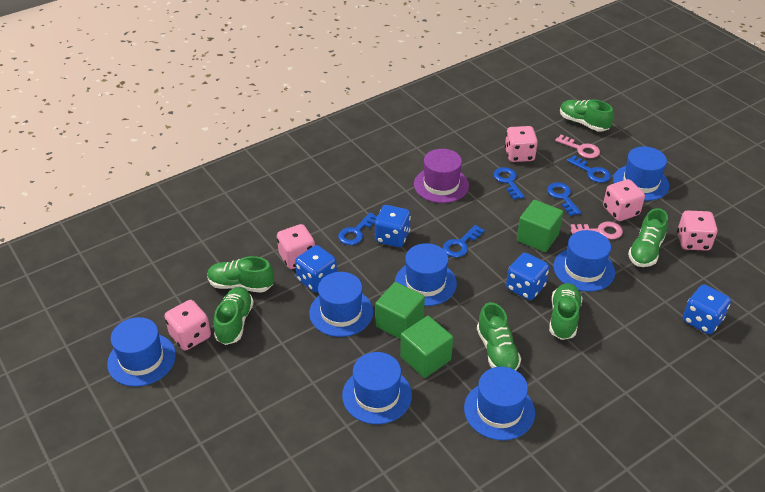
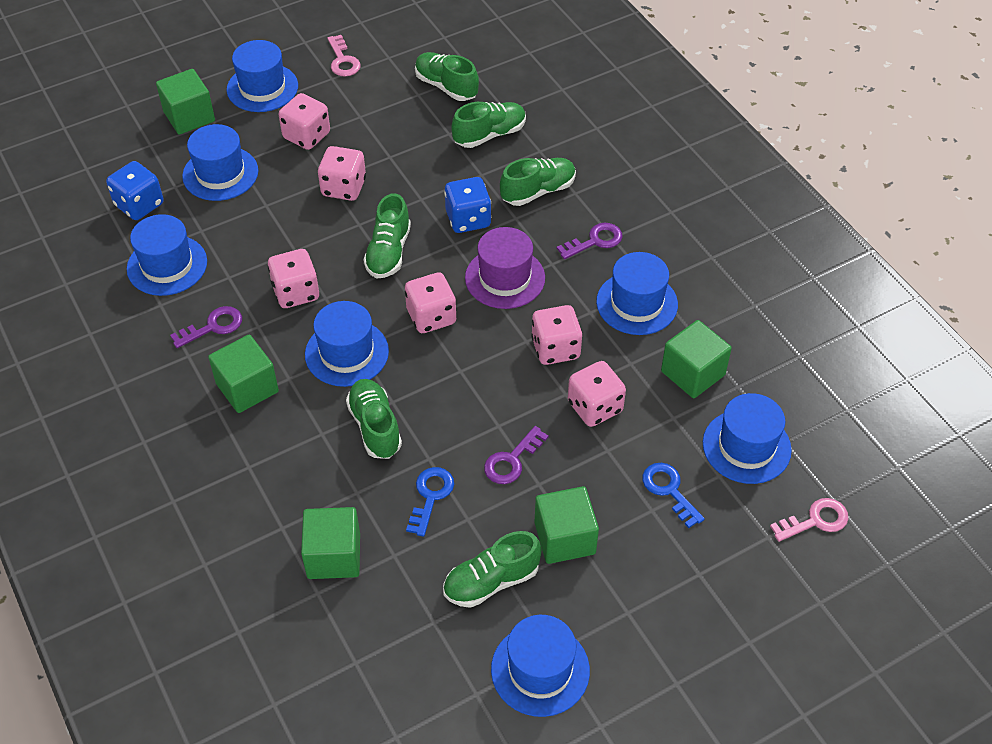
blue dice: 4 -> 2
blue key: 5 -> 2
green cube: 3 -> 5
pink dice: 5 -> 6
purple key: 0 -> 3

